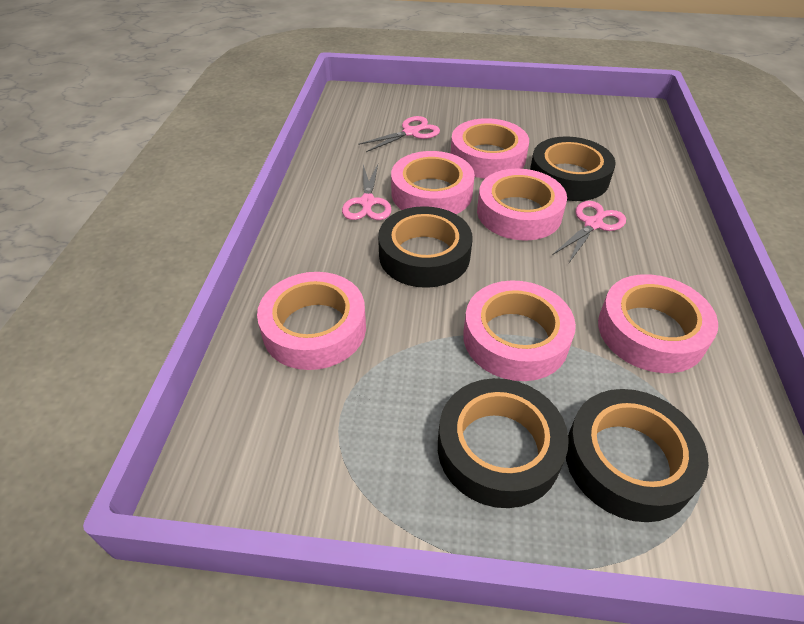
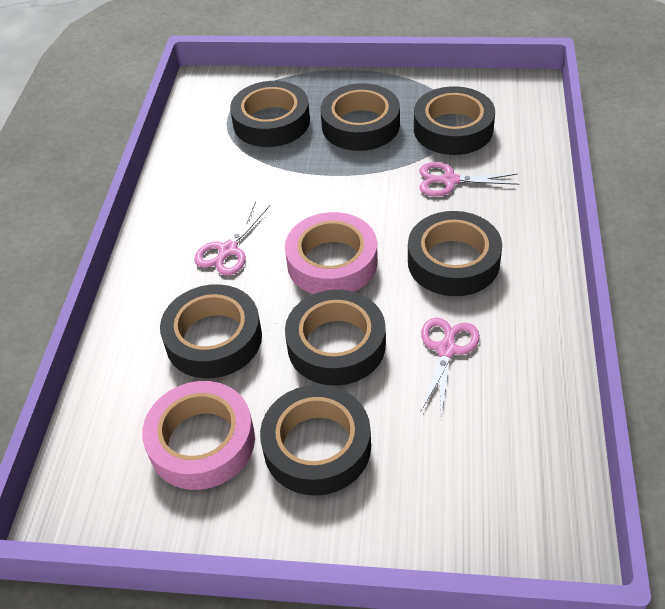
black tape: 4 -> 7
pink tape: 6 -> 2

